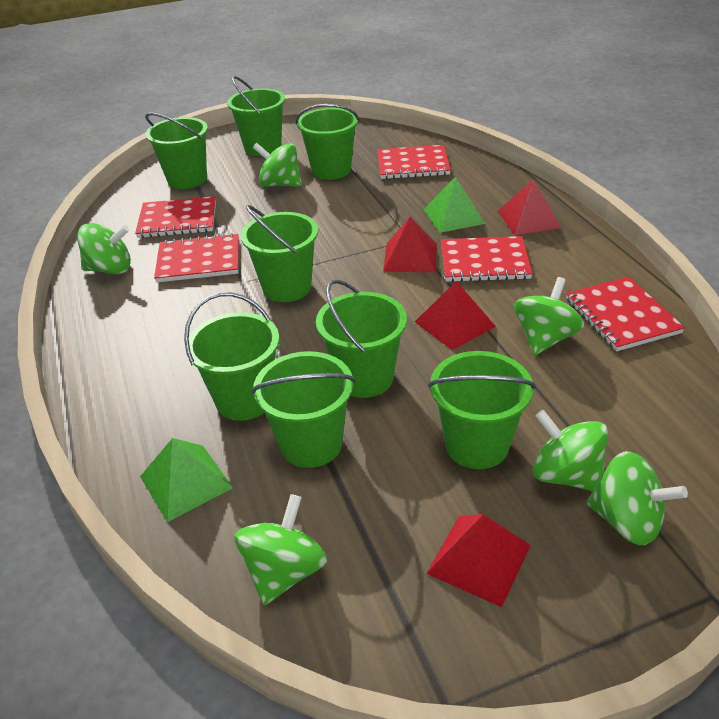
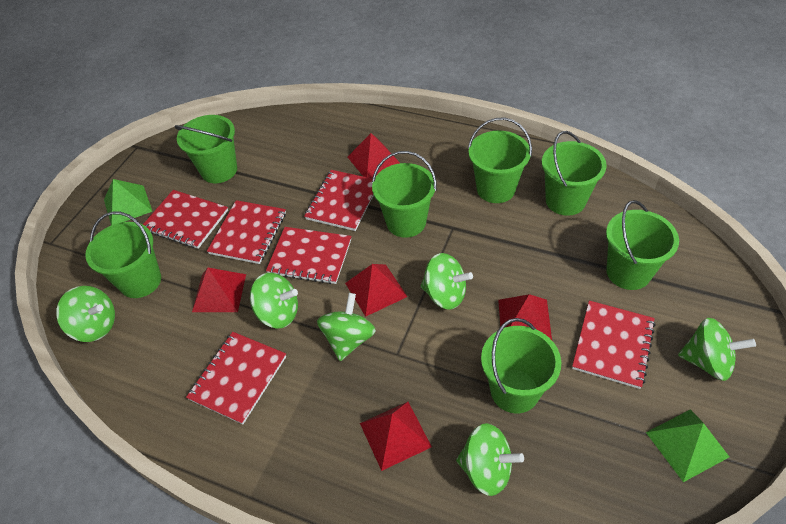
green bucket: 8 -> 7
red notebook: 5 -> 6
red pyramid: 4 -> 5

